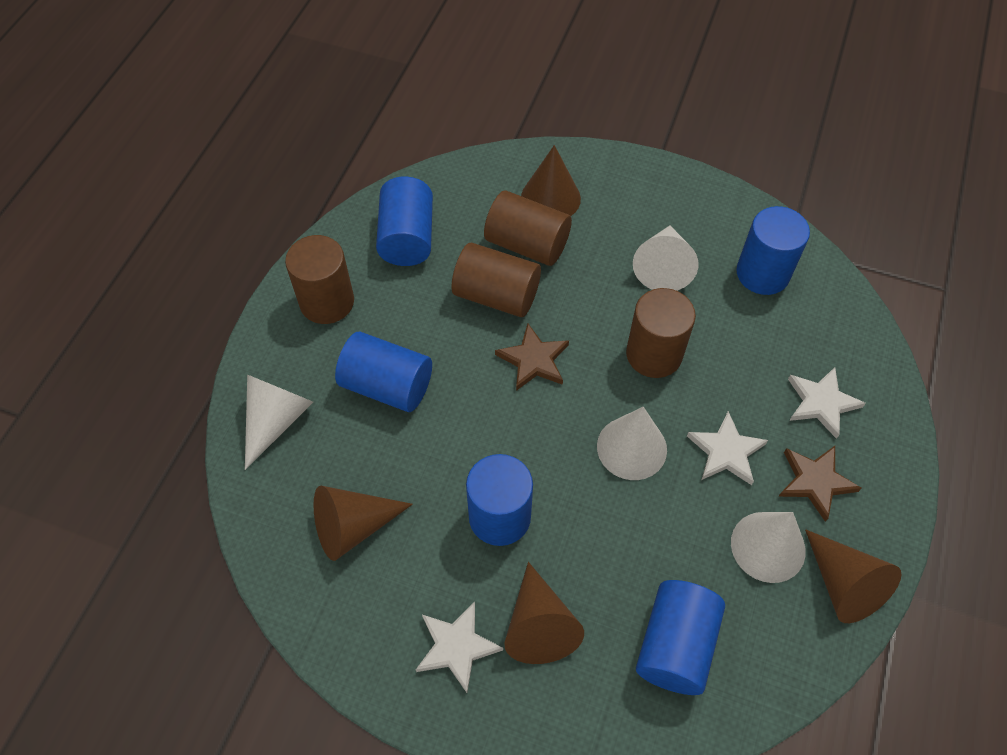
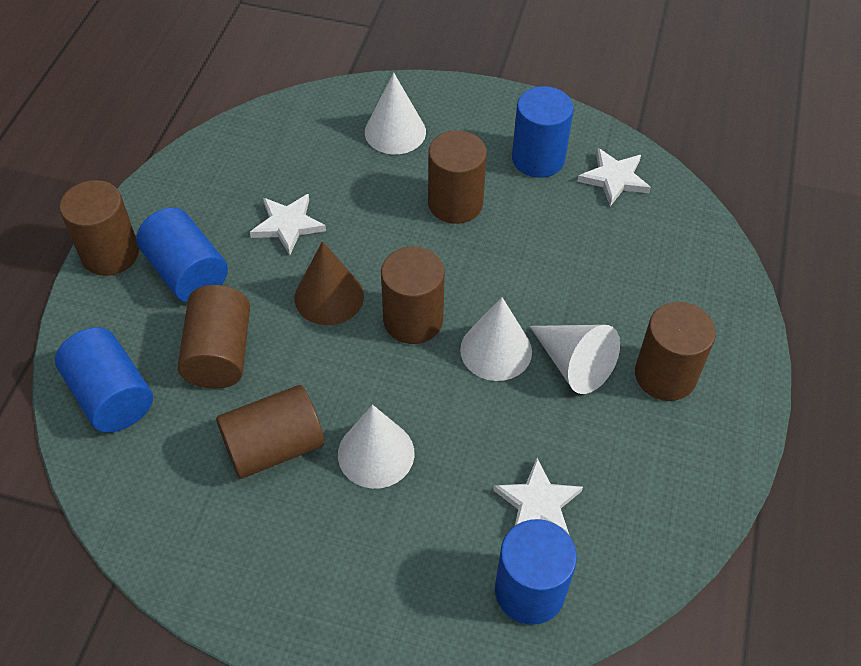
blue cylinder: 5 -> 4
brown cone: 4 -> 1
brown cylinder: 4 -> 6
brown star: 2 -> 0

